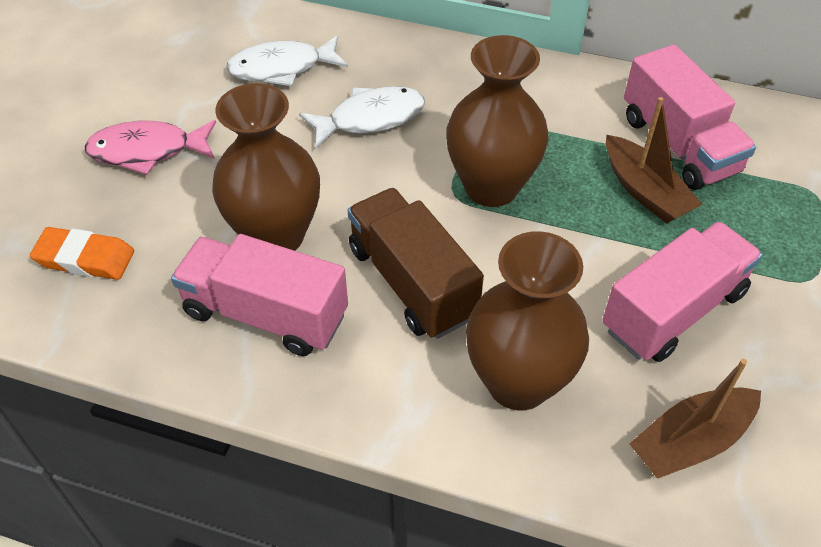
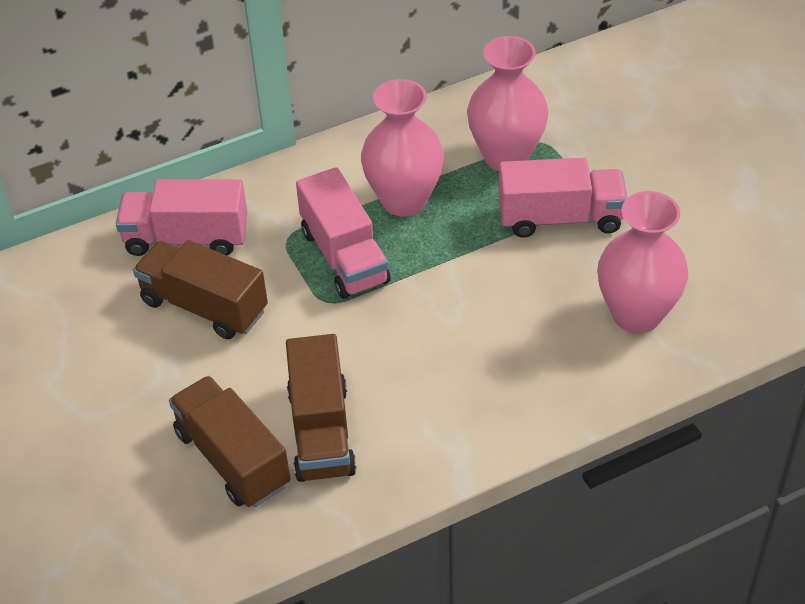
brown boat: 2 -> 0
brown truck: 1 -> 3
brown vase: 3 -> 0
orange eraser: 1 -> 0
pink fish: 1 -> 0
pink vase: 0 -> 3
white fish: 2 -> 0

